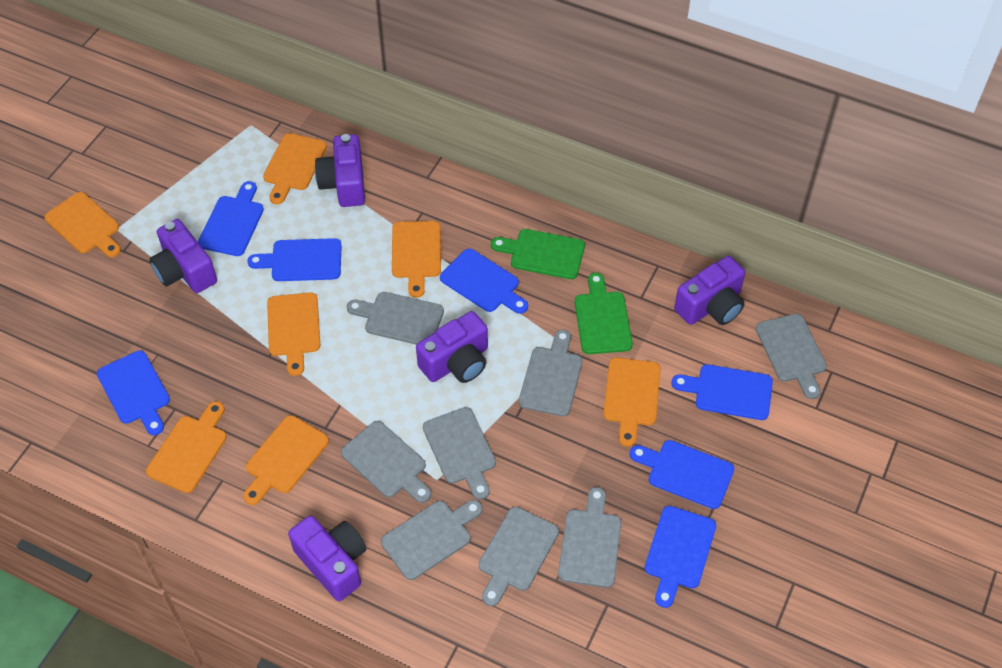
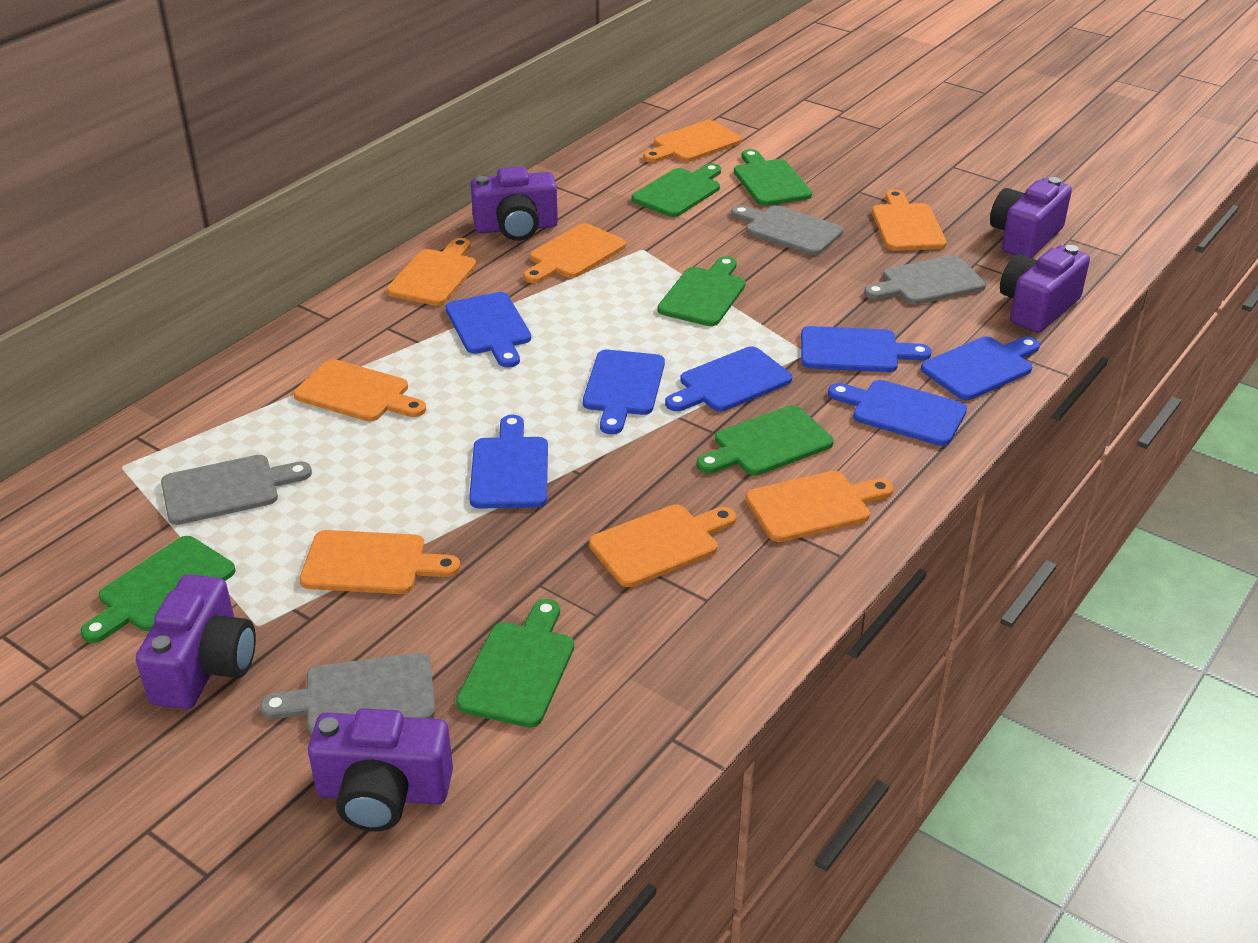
green cutting board: 2 -> 6
grey cutting board: 8 -> 4
orange cutting board: 7 -> 8

